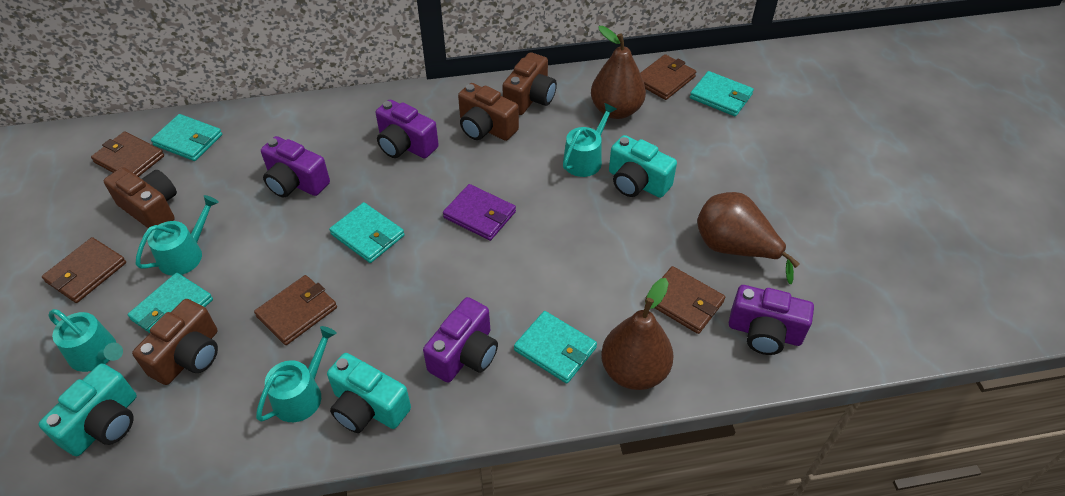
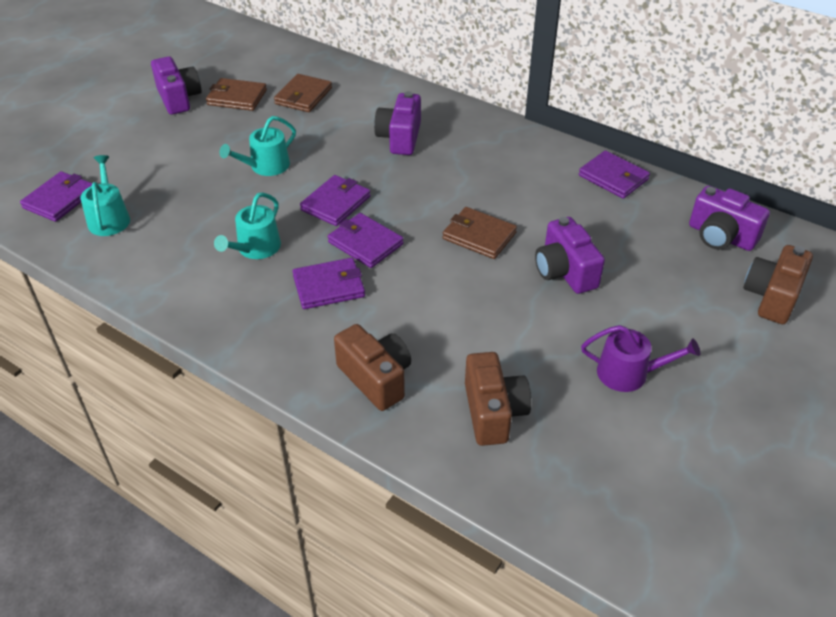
brown camera: 4 -> 3
brown pear: 3 -> 0
brown wallet: 5 -> 3
purple wallet: 1 -> 5
purple watering can: 0 -> 1
turquoise camera: 3 -> 0
turquoise wallet: 5 -> 0
turquoise watering can: 4 -> 3

